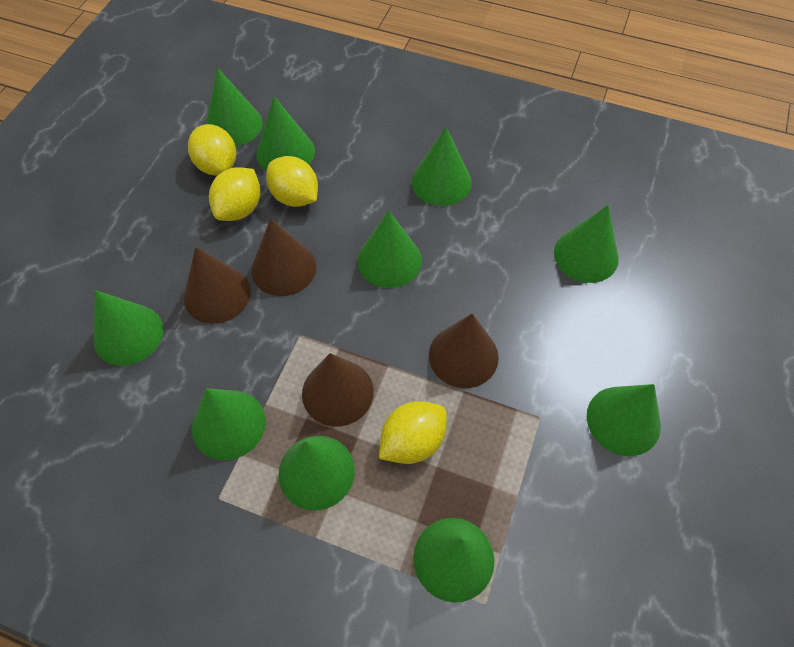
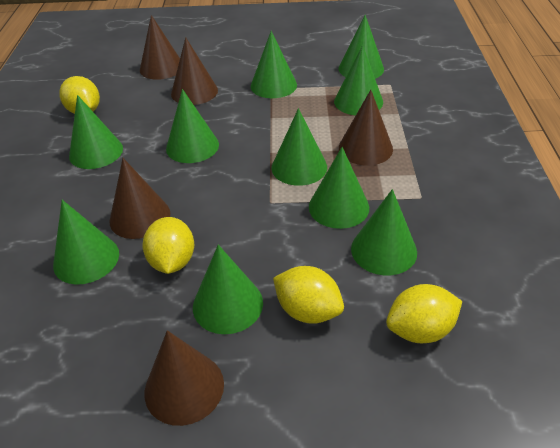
brown cone: 4 -> 5

